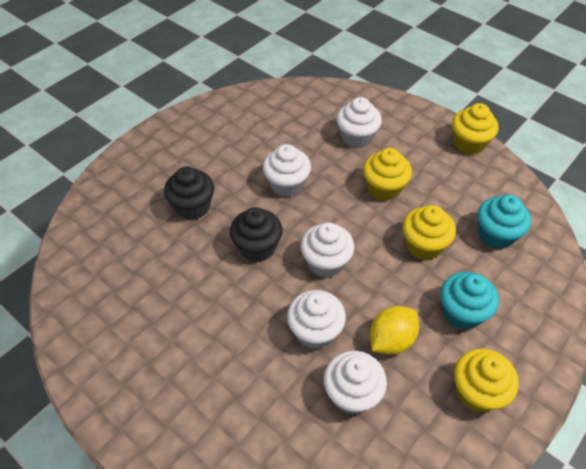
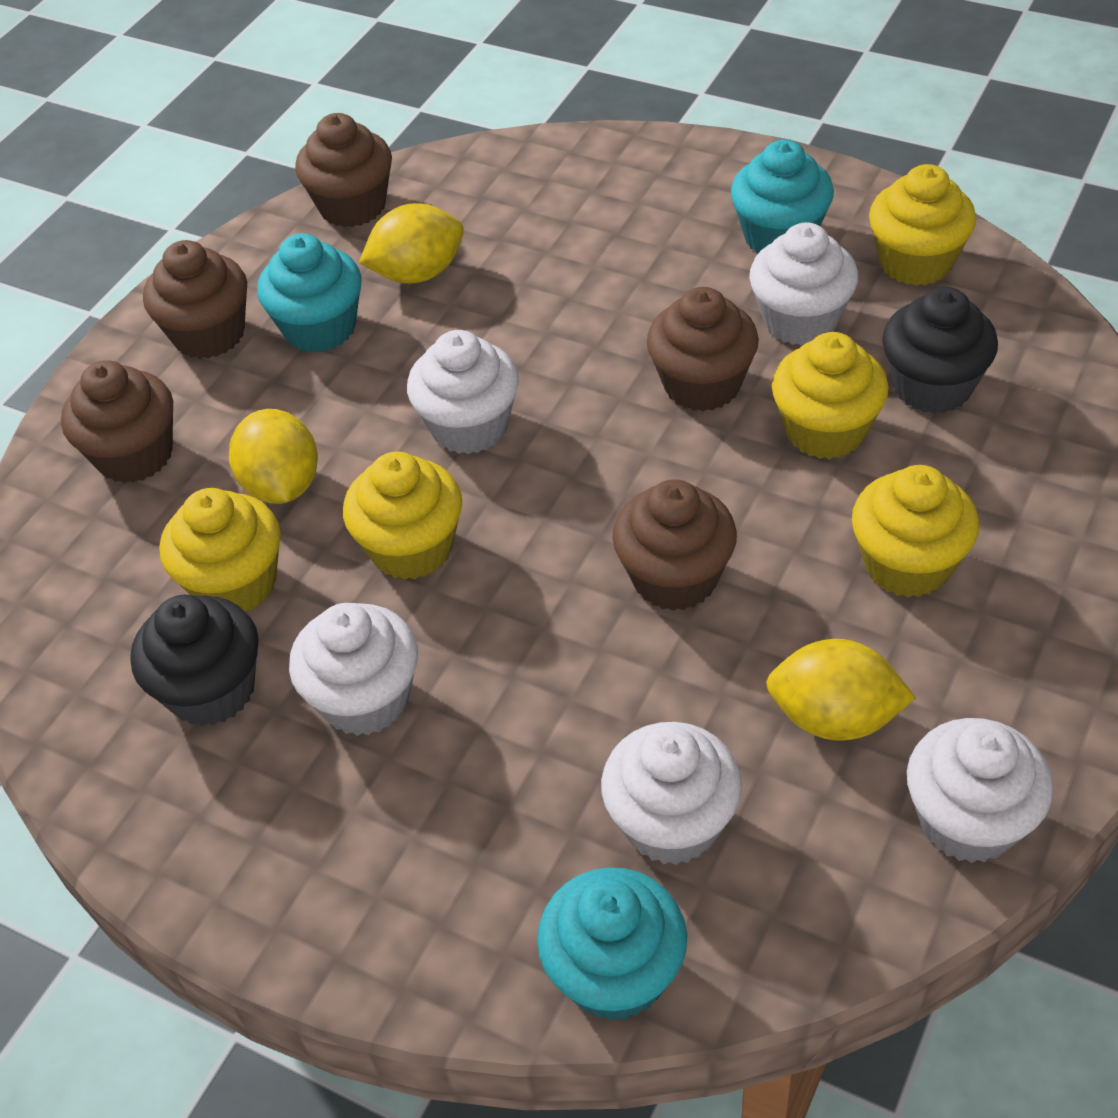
brown cupcake: 0 -> 5
turquoise cupcake: 2 -> 3
yellow cupcake: 4 -> 5
yellow lemon: 1 -> 3

